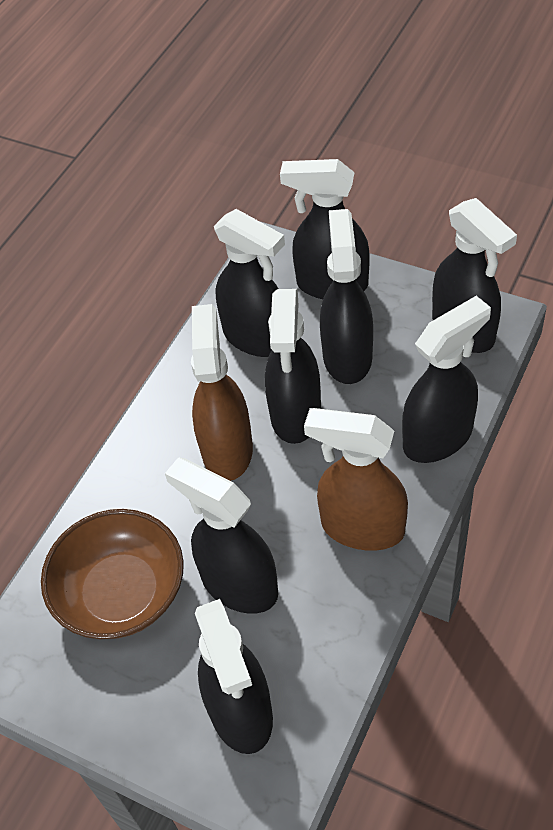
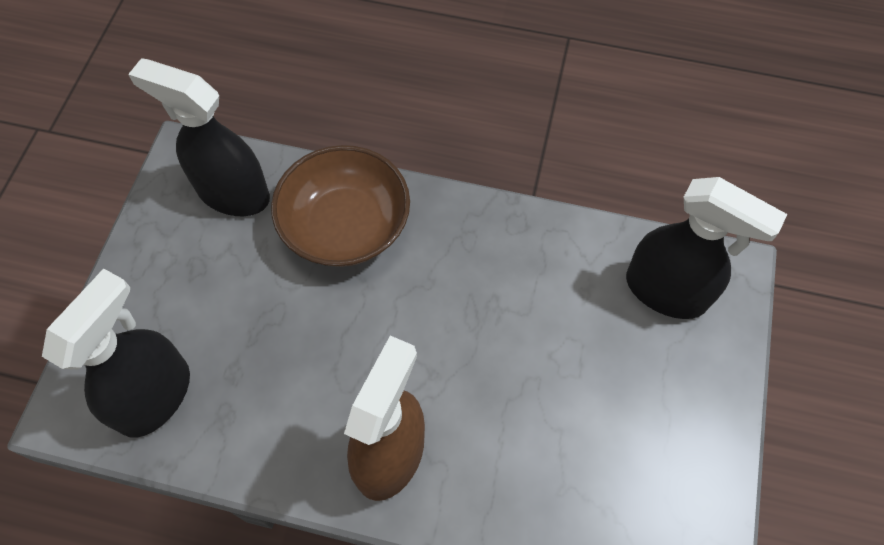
black spray bottle: 8 -> 3
brown spray bottle: 2 -> 1

